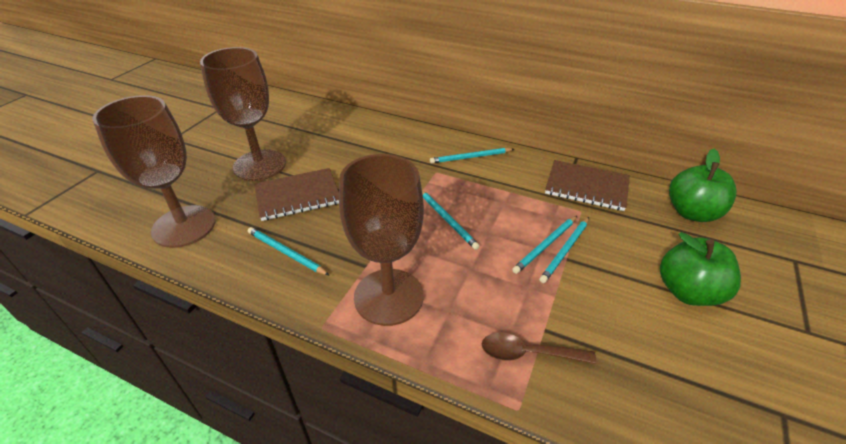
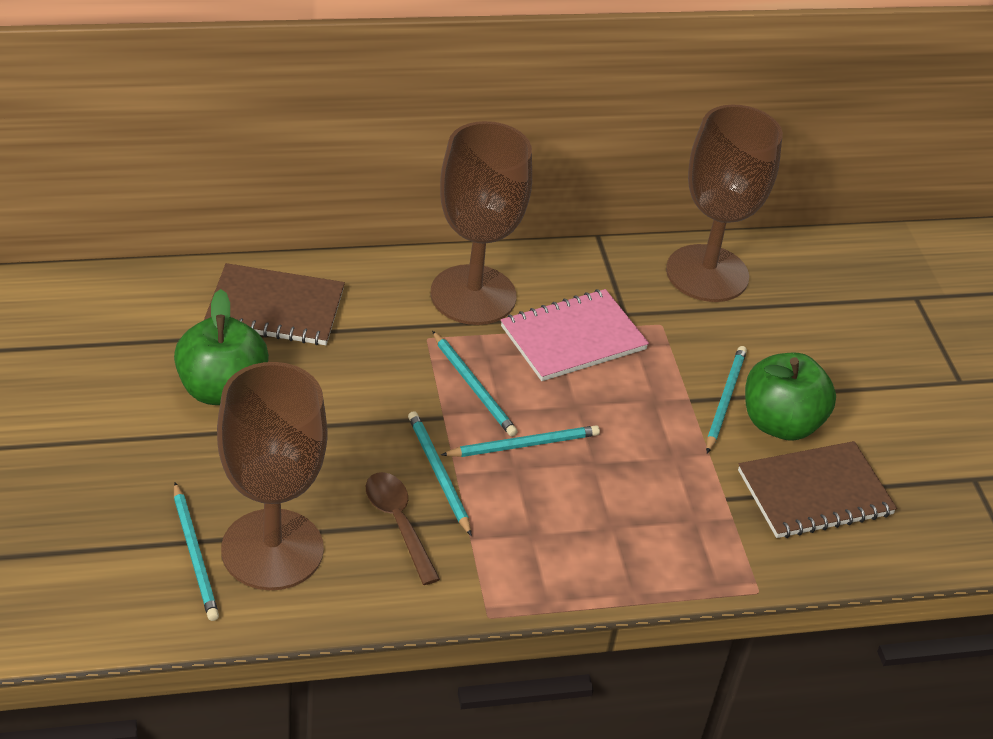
pink notebook: 0 -> 1

